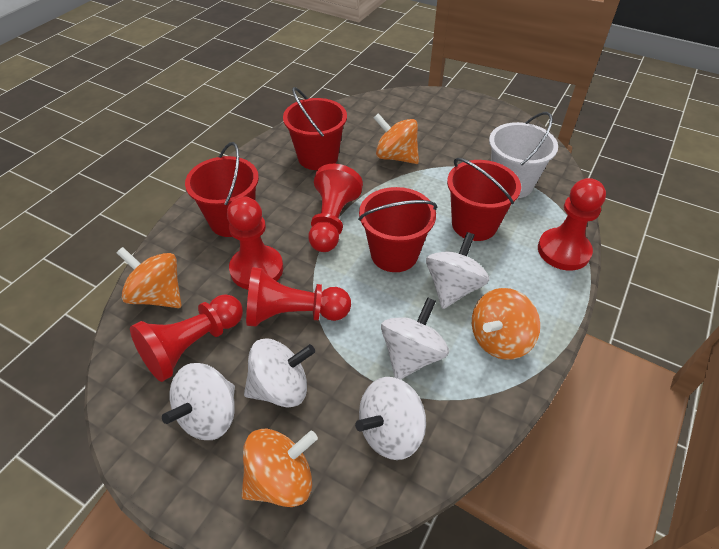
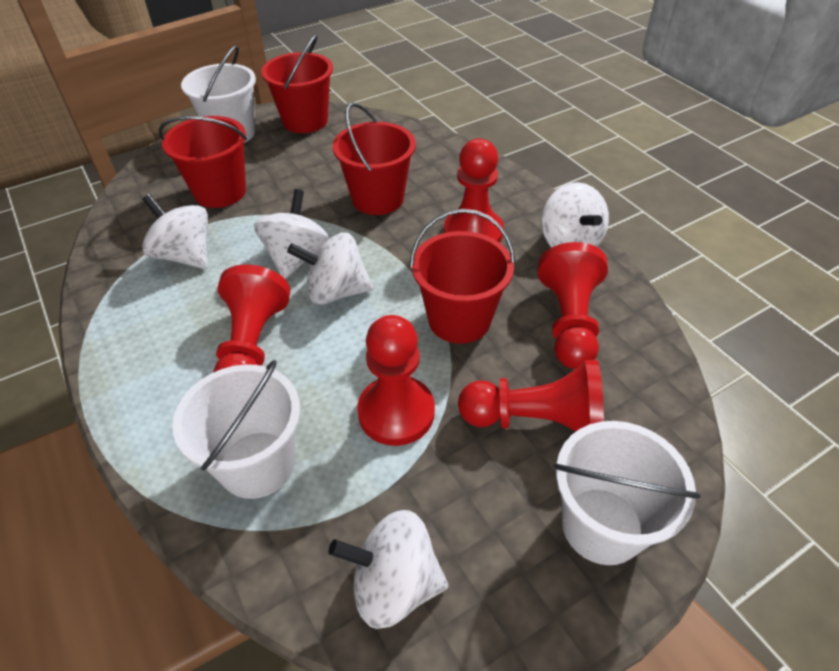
orange spinning top: 4 -> 0
white bucket: 1 -> 3

